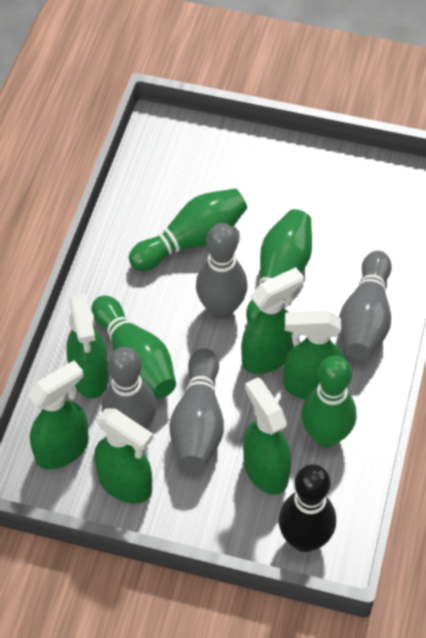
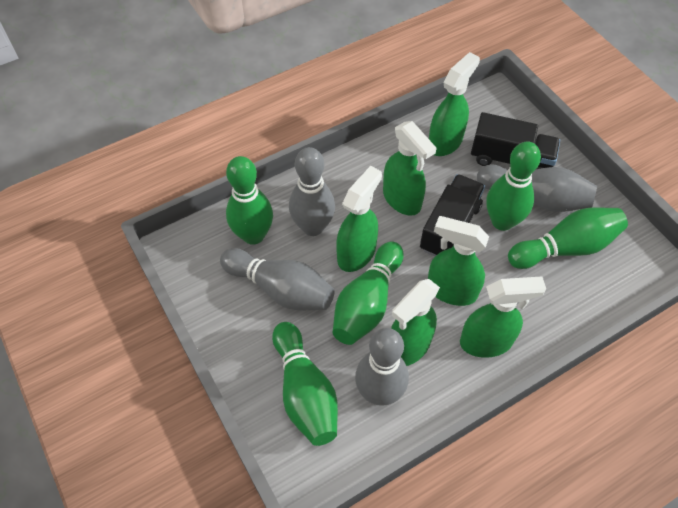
black bowling pin: 1 -> 0
black truck: 0 -> 2
green bowling pin: 4 -> 5

